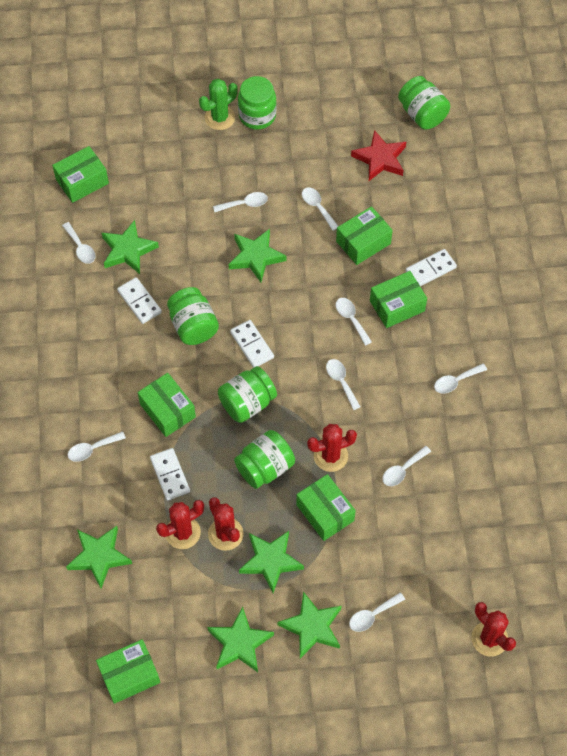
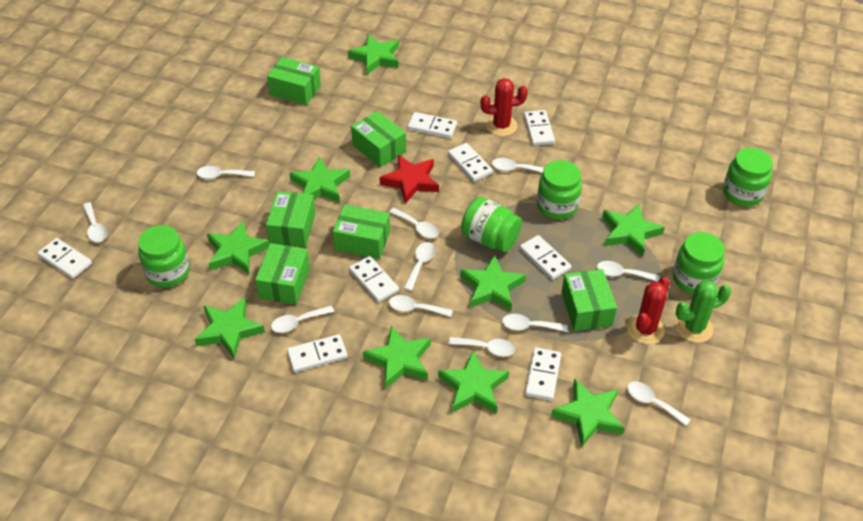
green star: 6 -> 9
red cactus: 4 -> 2
white domino: 4 -> 8
white spoon: 9 -> 11

